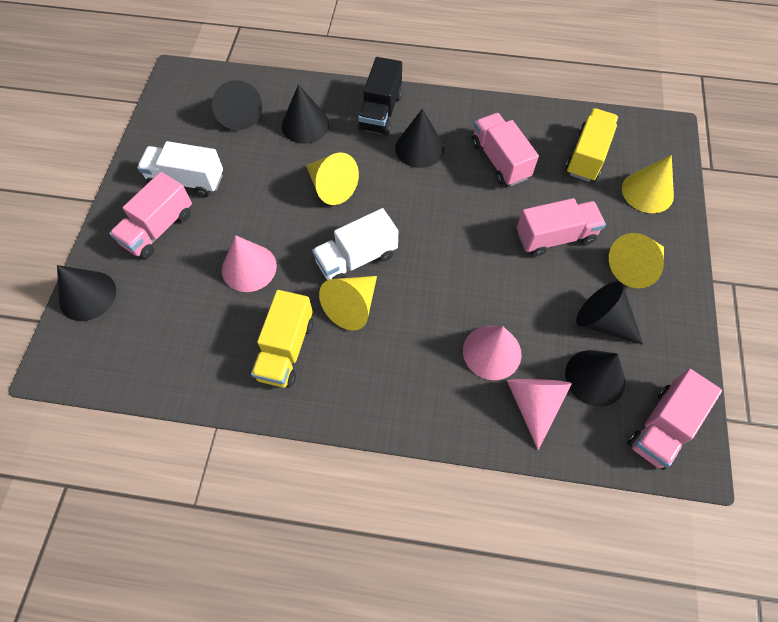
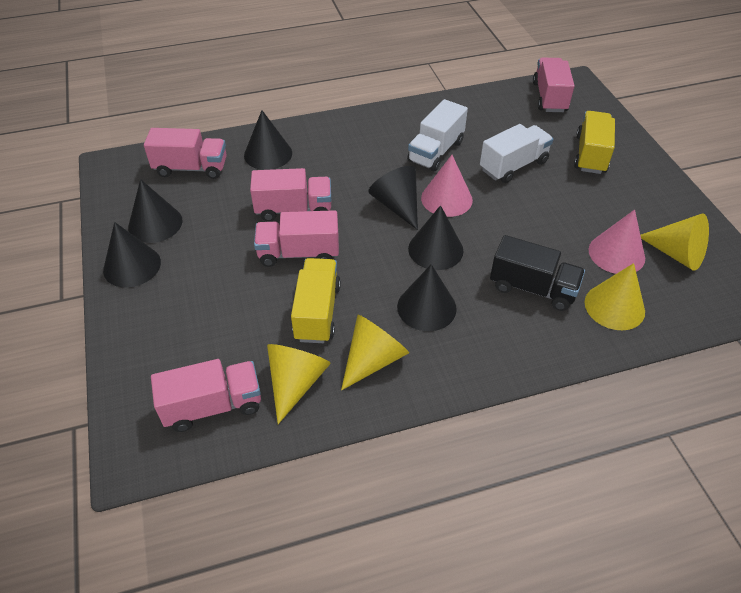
pink cone: 3 -> 2
pink truck: 4 -> 5

